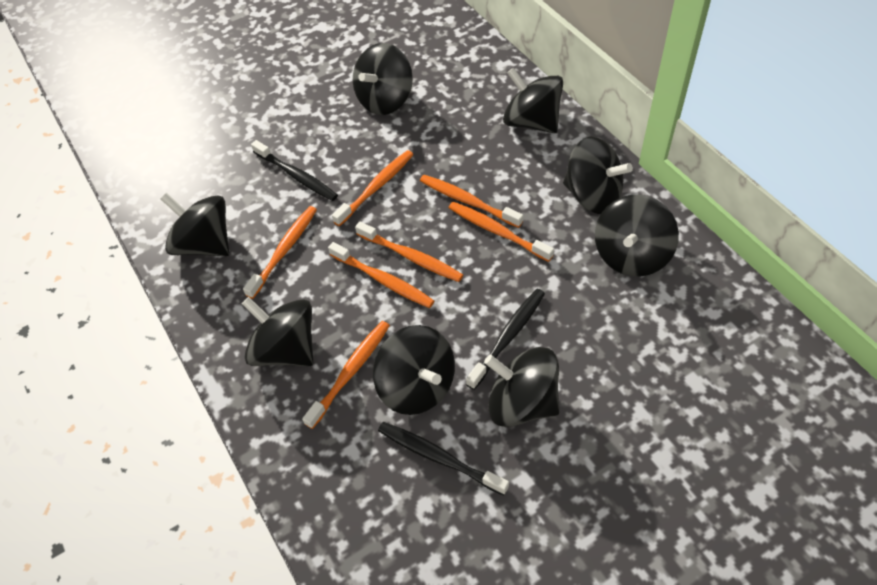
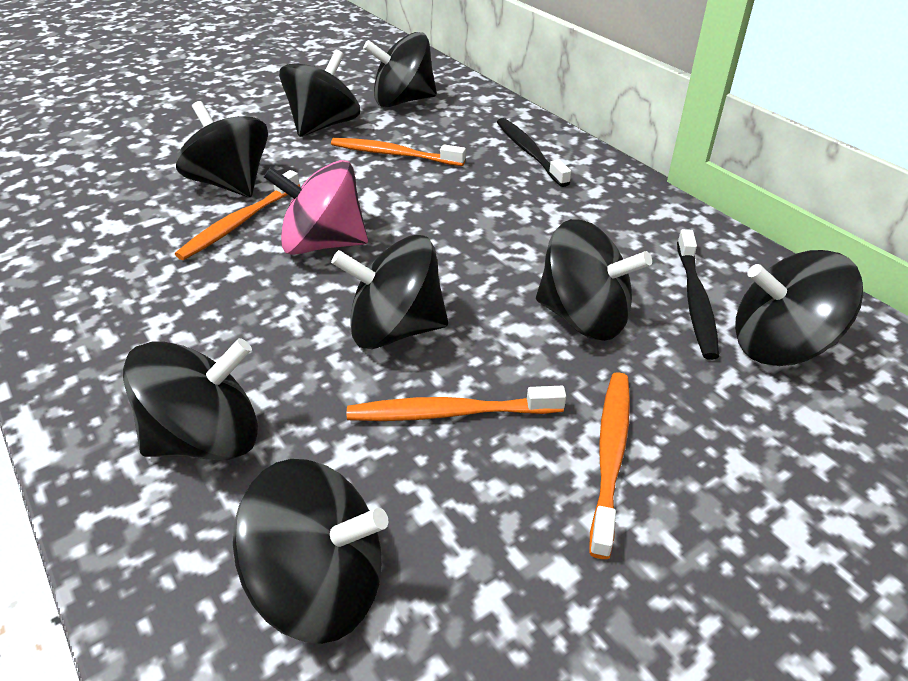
black toothbrush: 3 -> 2
orange toothbrush: 7 -> 4
pink spinning top: 0 -> 1

